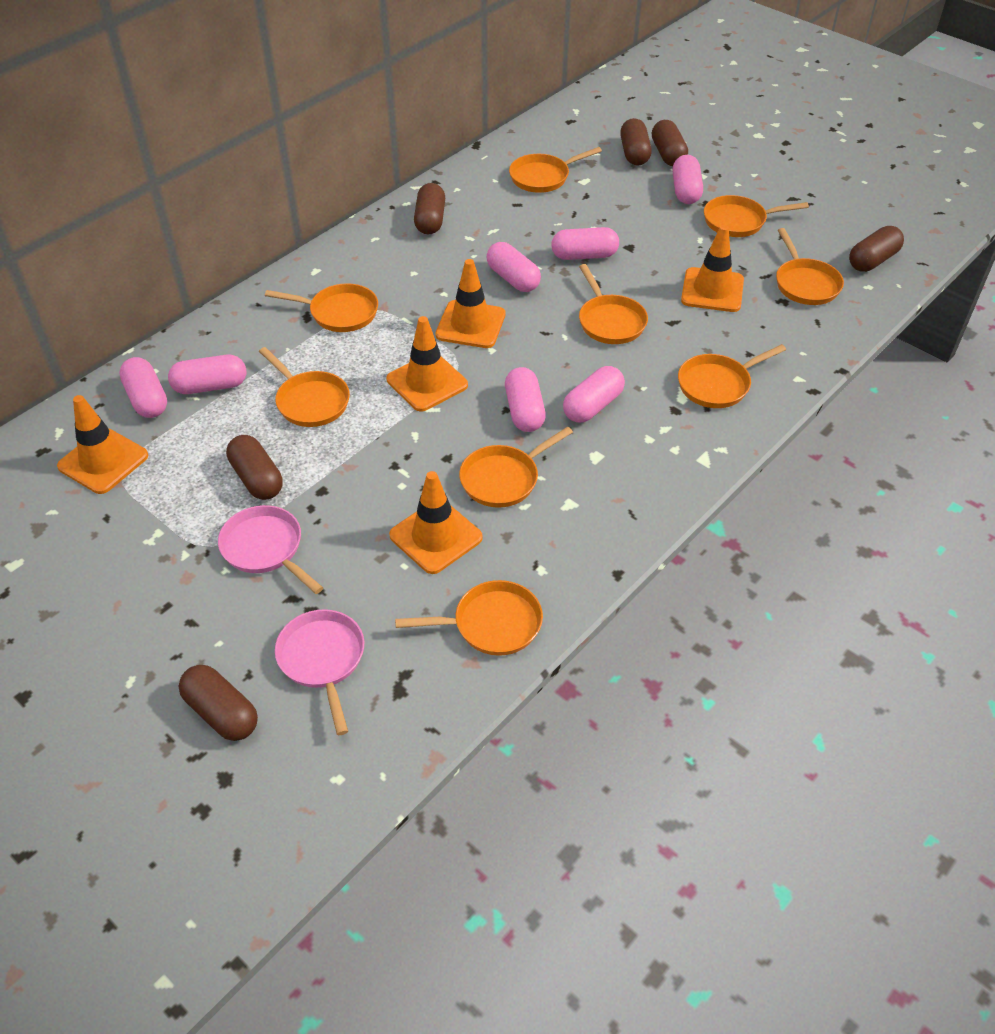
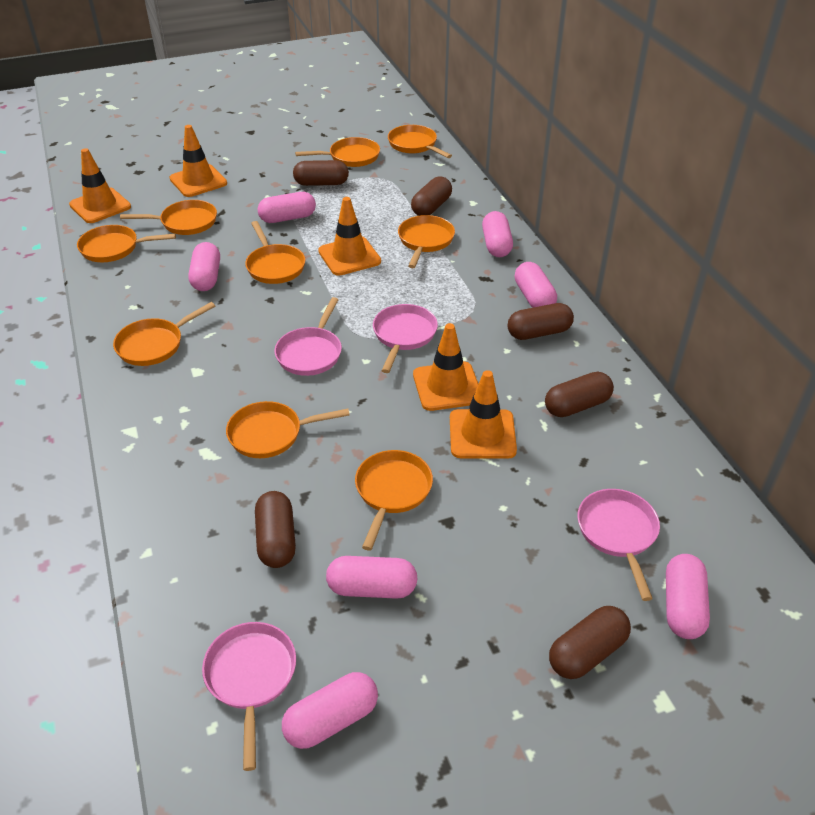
pink pan: 2 -> 4

